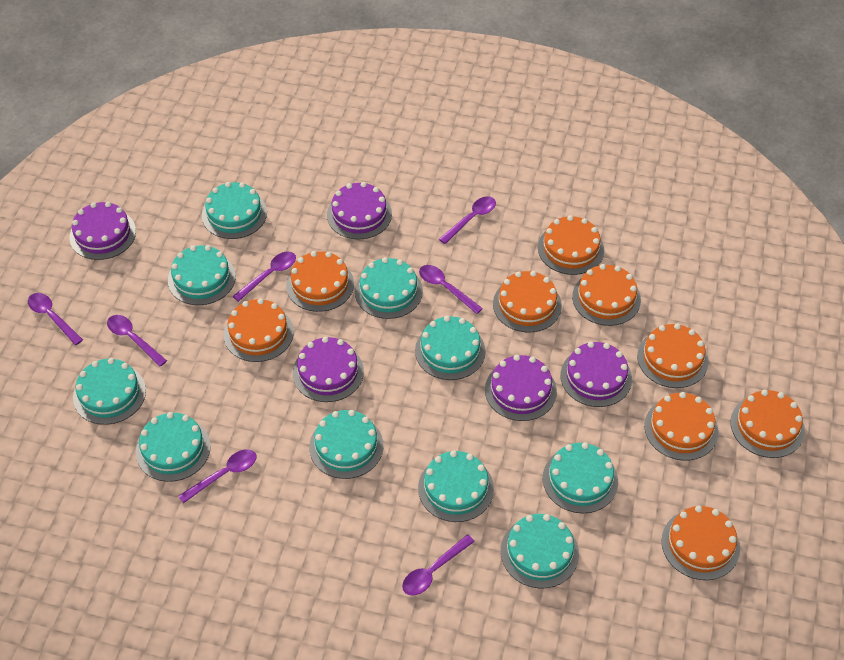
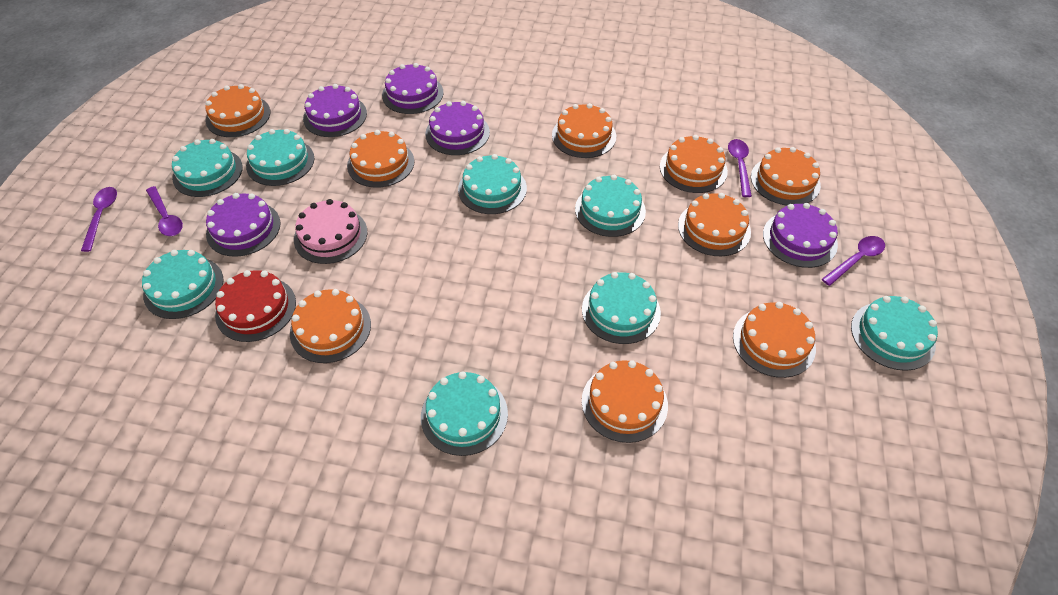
pink cake: 0 -> 1
purple spoon: 7 -> 4
red cake: 0 -> 1
turquoise cake: 10 -> 8

